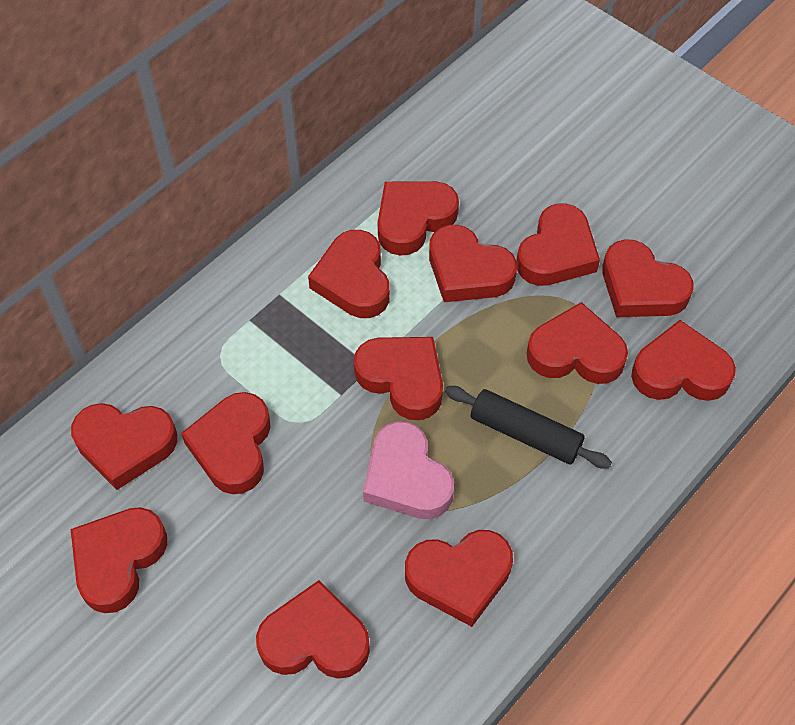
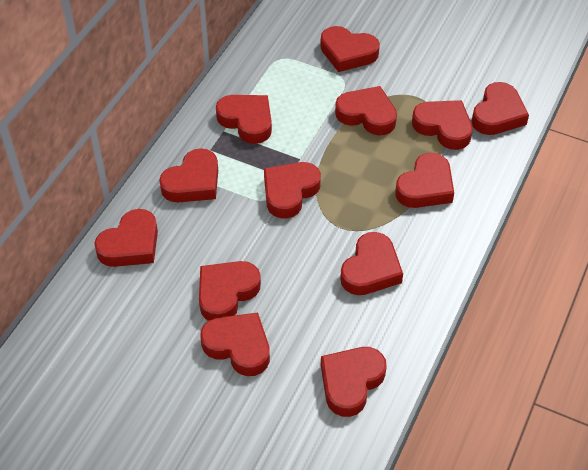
black rolling pin: 1 -> 0
pink heart: 1 -> 0

